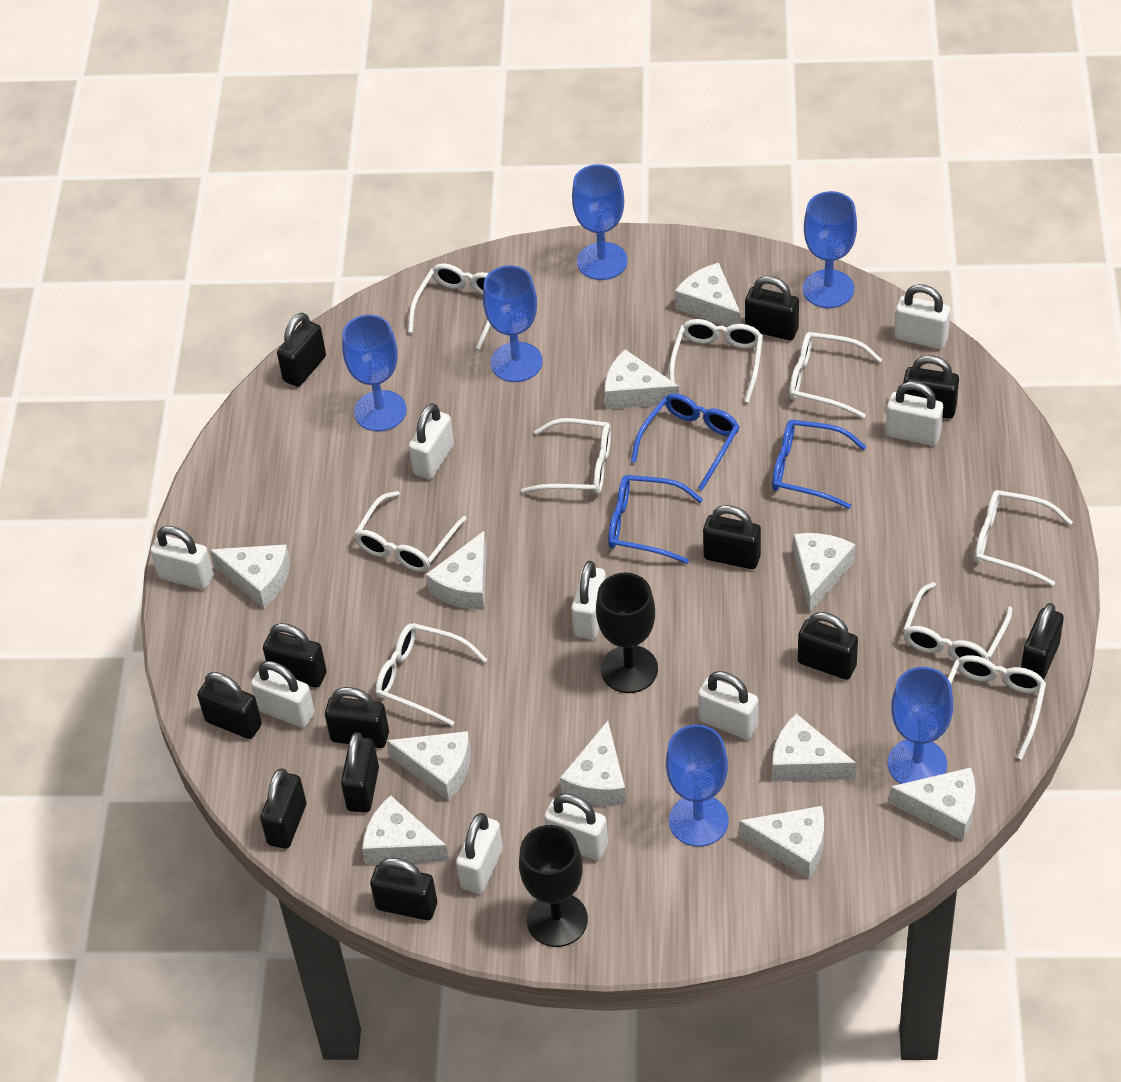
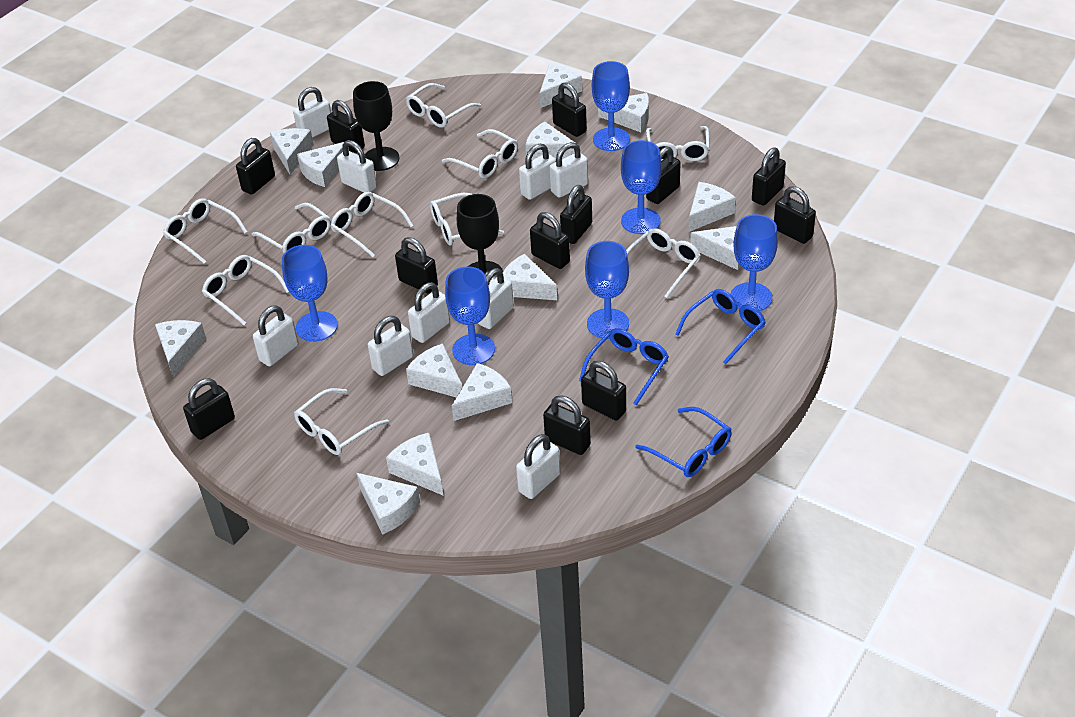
white cheese: 11 -> 13
white glasses: 9 -> 10

